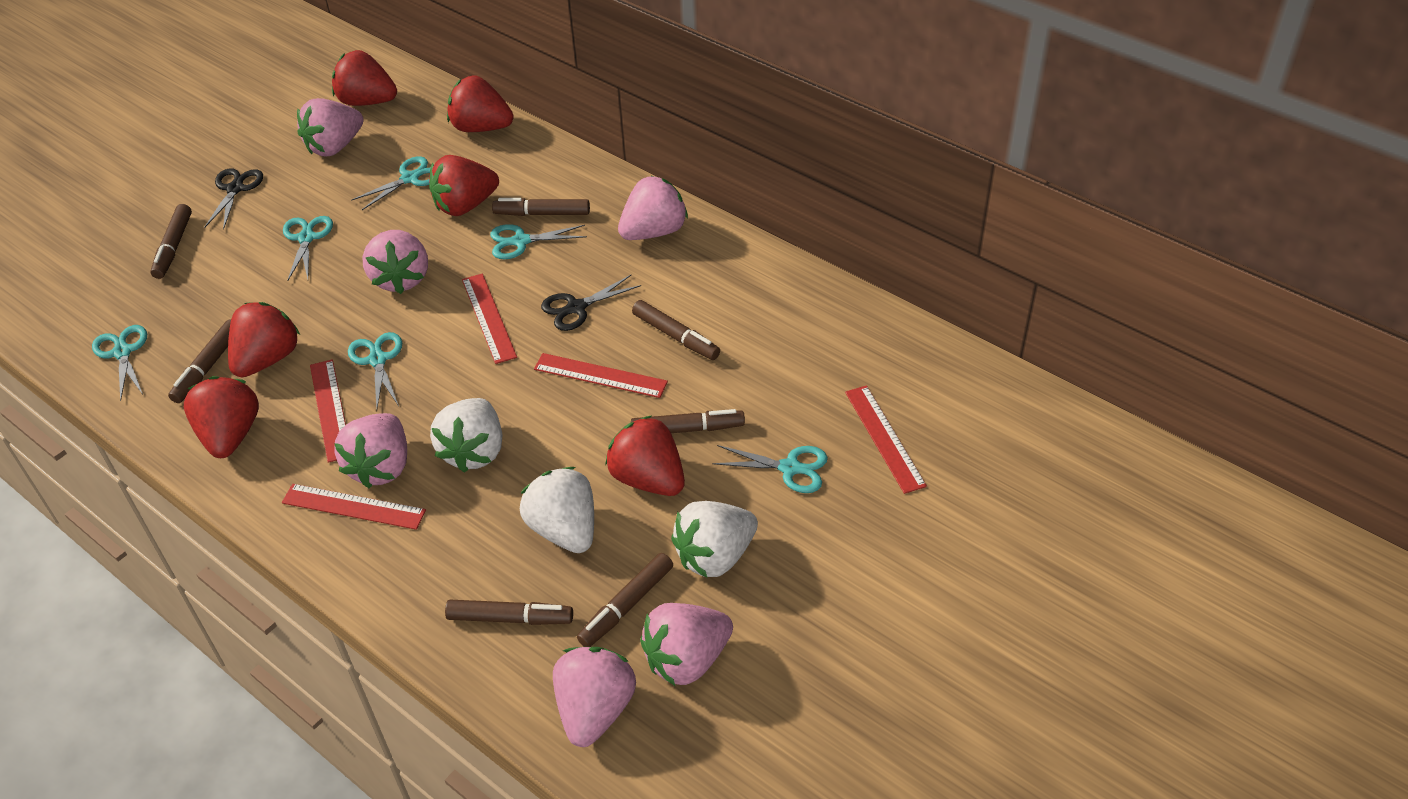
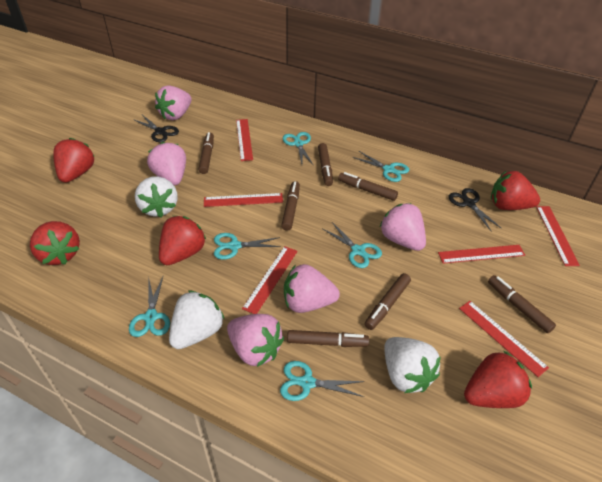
pink strawberry: 6 -> 5
red ruler: 5 -> 6
red strawberry: 6 -> 5

